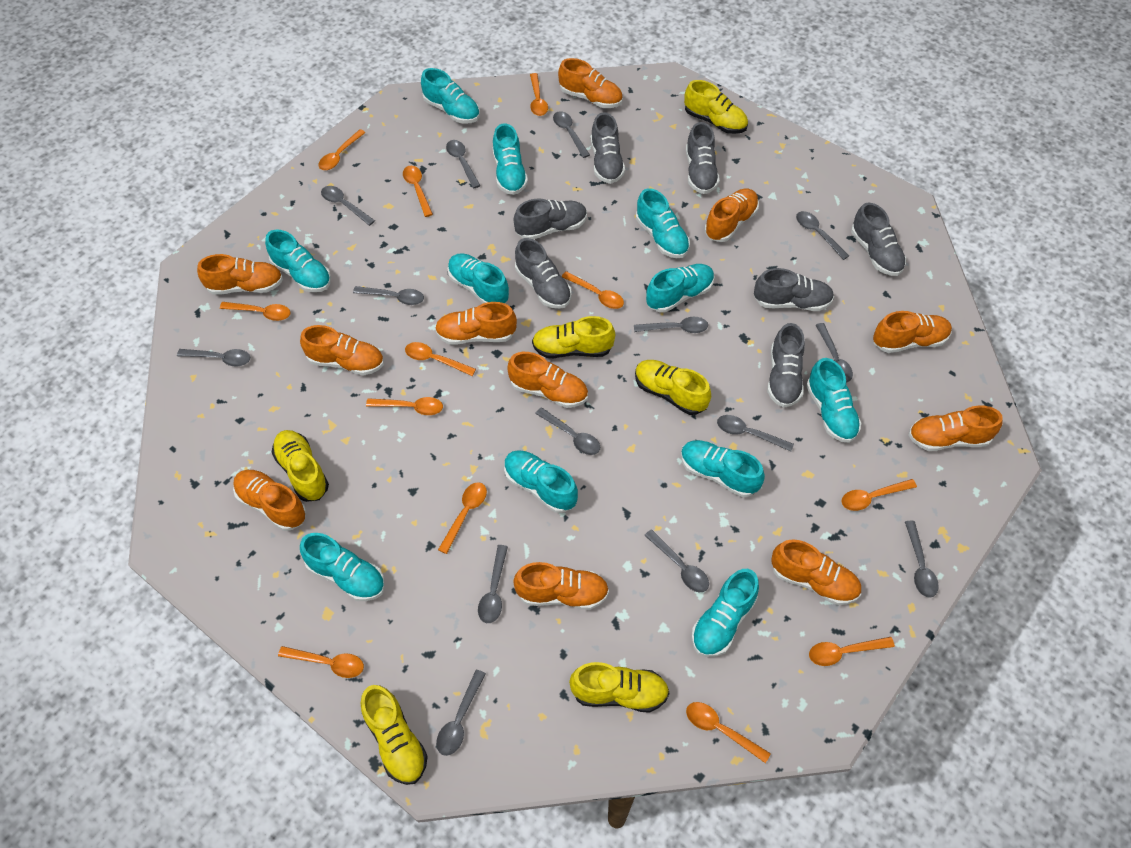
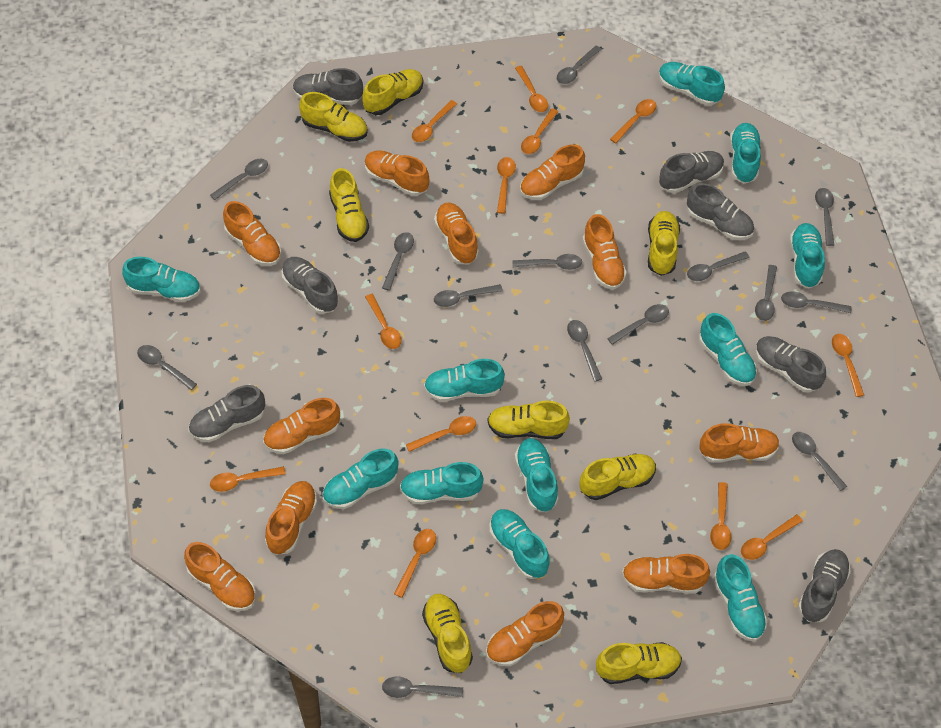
yellow shoe: 6 -> 8

